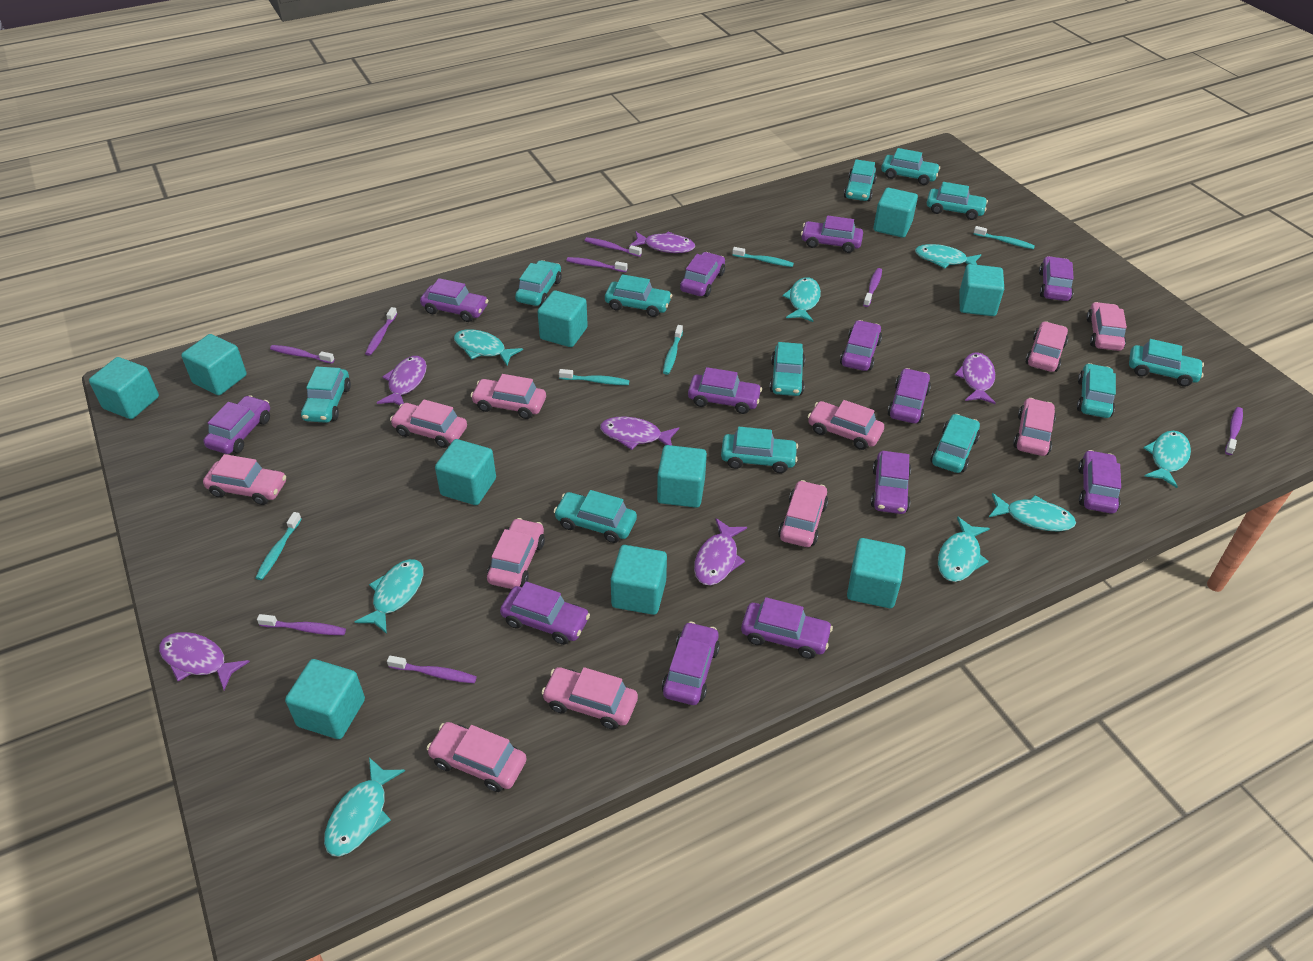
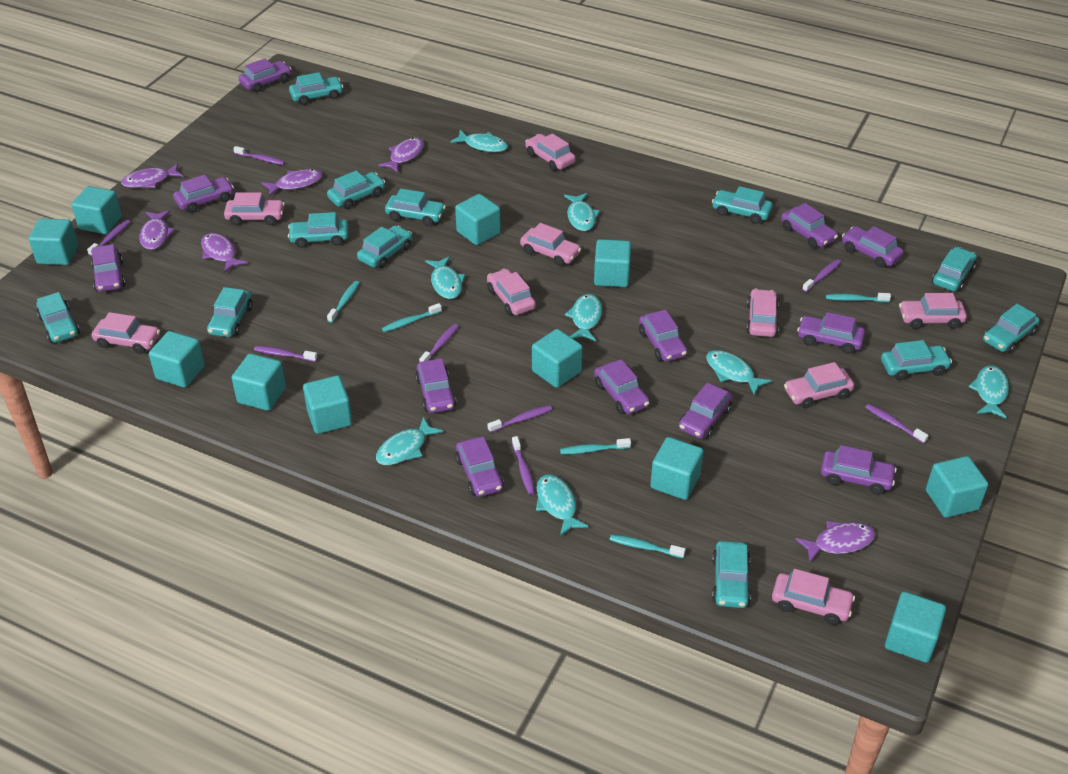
pink car: 11 -> 9
purple car: 13 -> 12
turquoise cube: 10 -> 11

